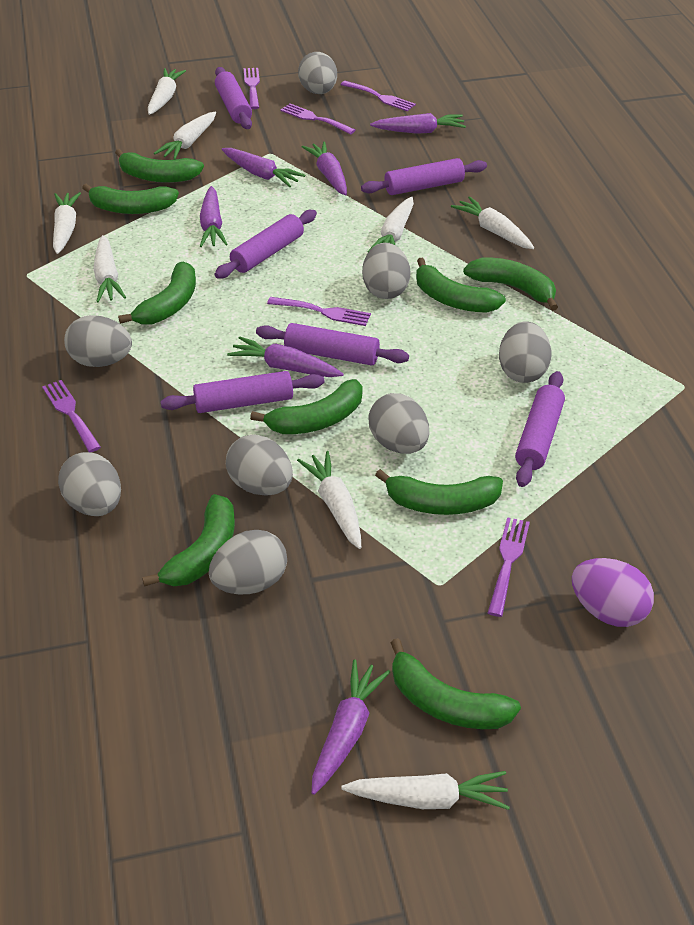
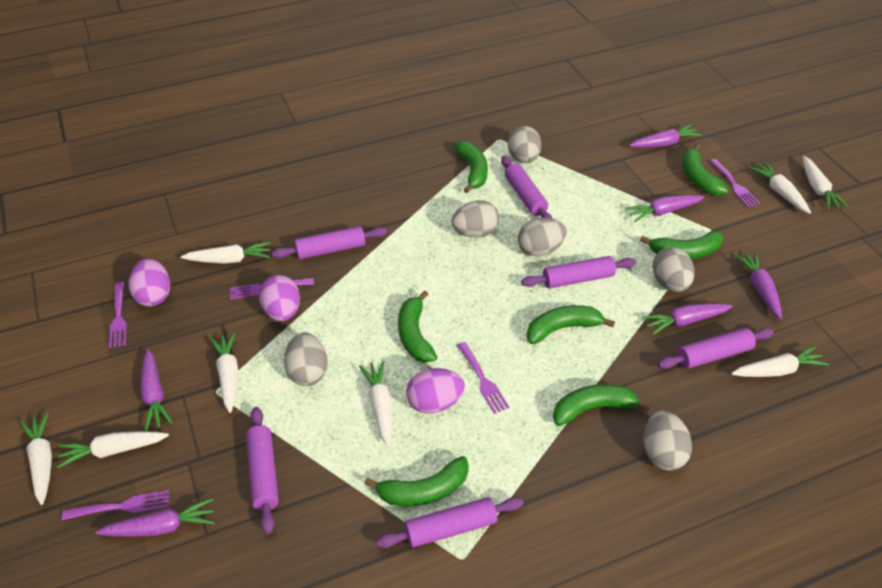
green banana: 9 -> 7
grey egg: 8 -> 6
purple egg: 1 -> 3
purple fork: 6 -> 5

